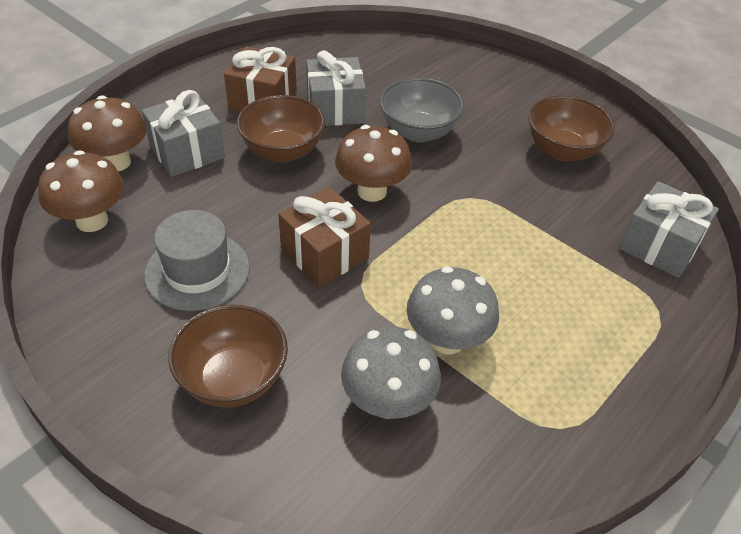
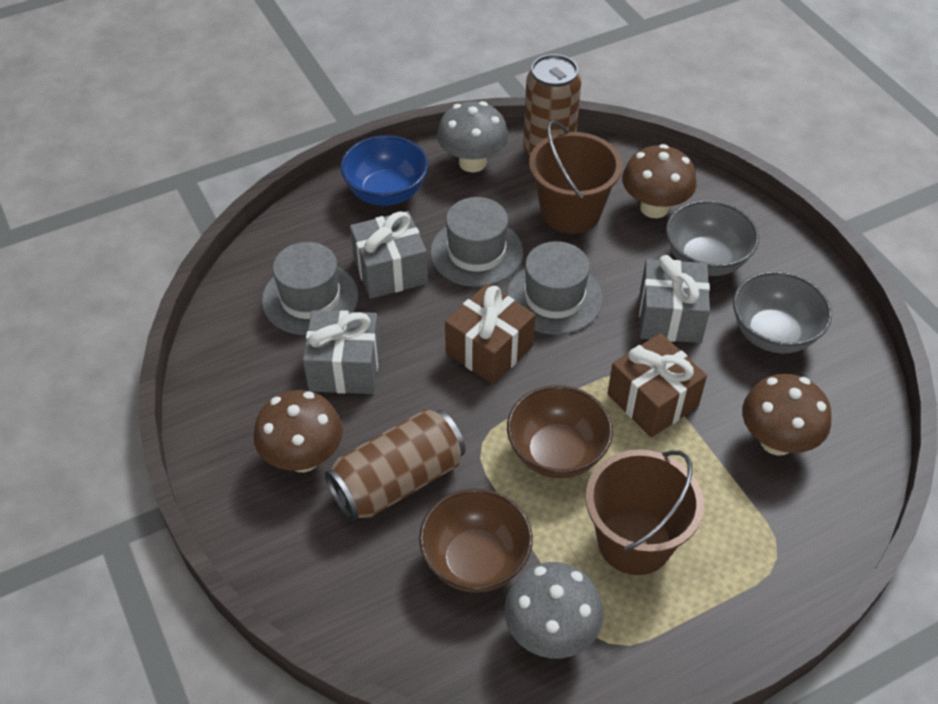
blue bowl: 0 -> 1
brown bowl: 3 -> 2
brown bucket: 0 -> 2
brown can: 0 -> 2
grey bowl: 1 -> 2
grey hat: 1 -> 3

